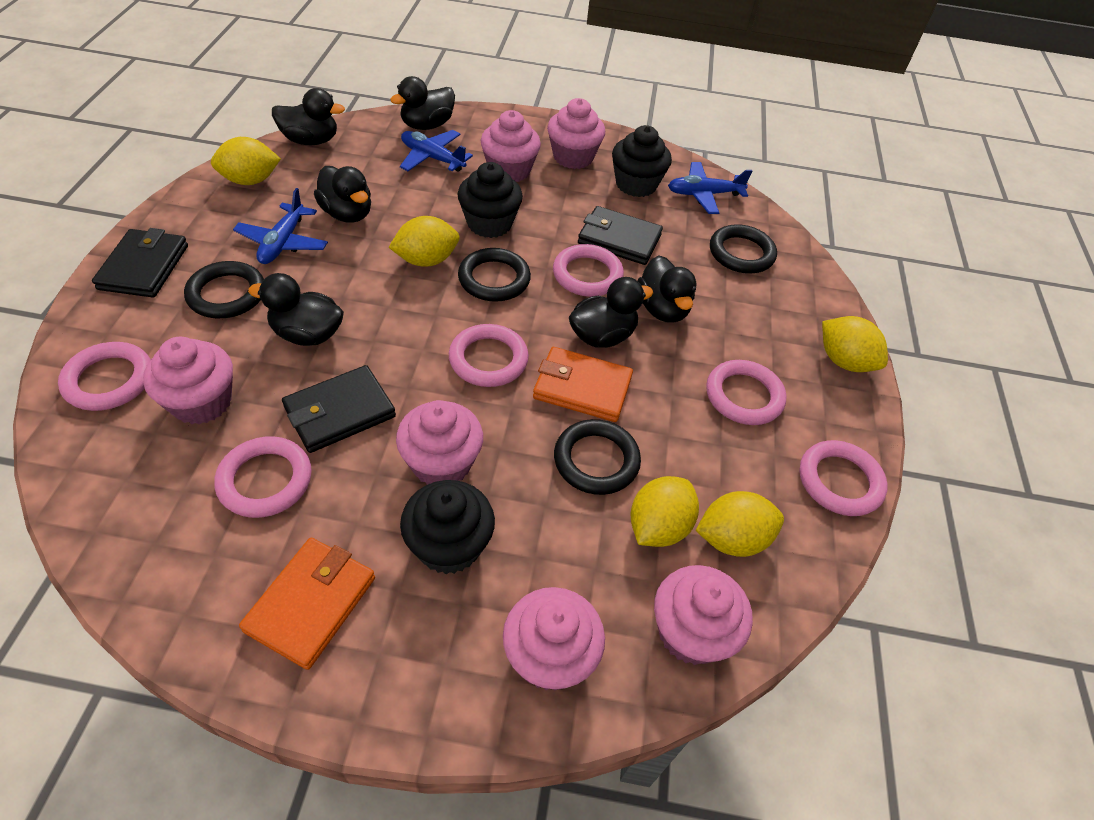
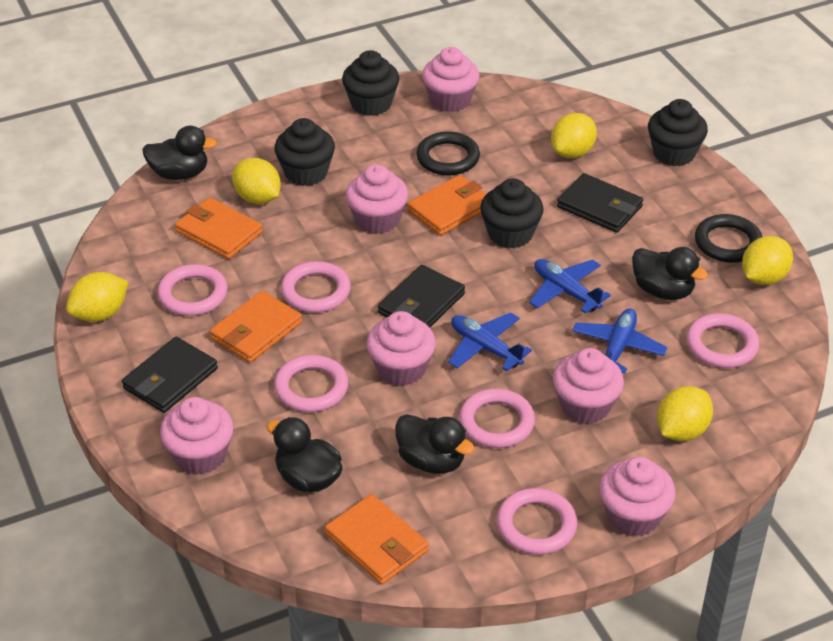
black cupcake: 3 -> 4
black duck: 6 -> 4
black ring: 4 -> 2
orange wallet: 2 -> 4

